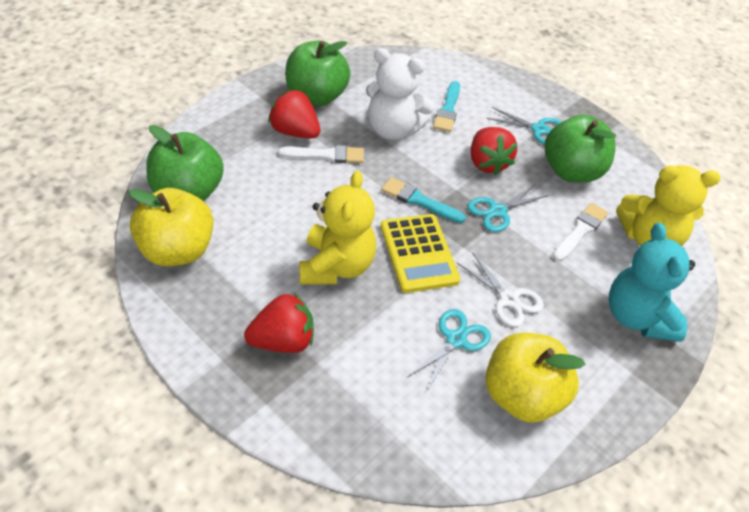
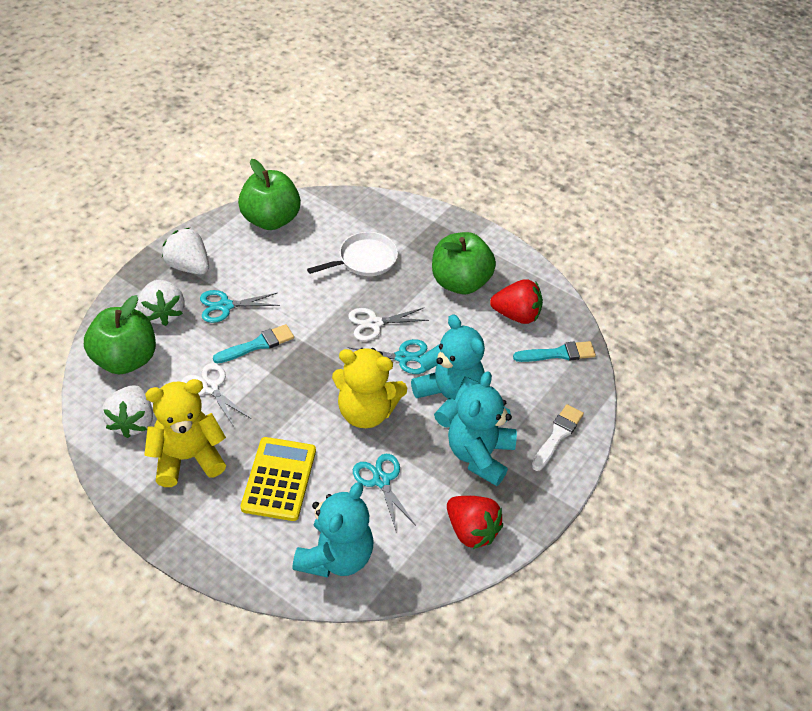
red strawberry: 3 -> 2
turquoise teddy bear: 1 -> 3
white brush: 2 -> 1
white pan: 0 -> 1
white scissors: 1 -> 2
white strawberry: 0 -> 3
white teddy bear: 1 -> 0
yellow apple: 2 -> 0

